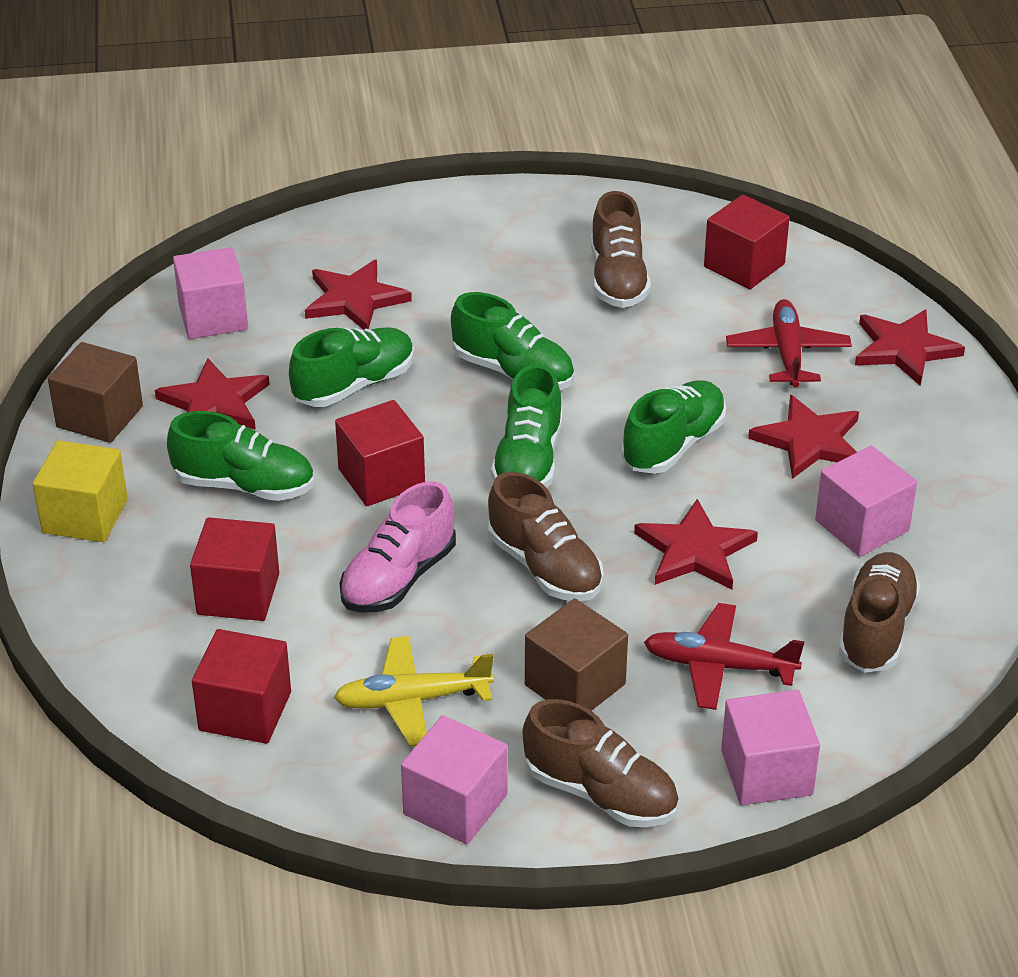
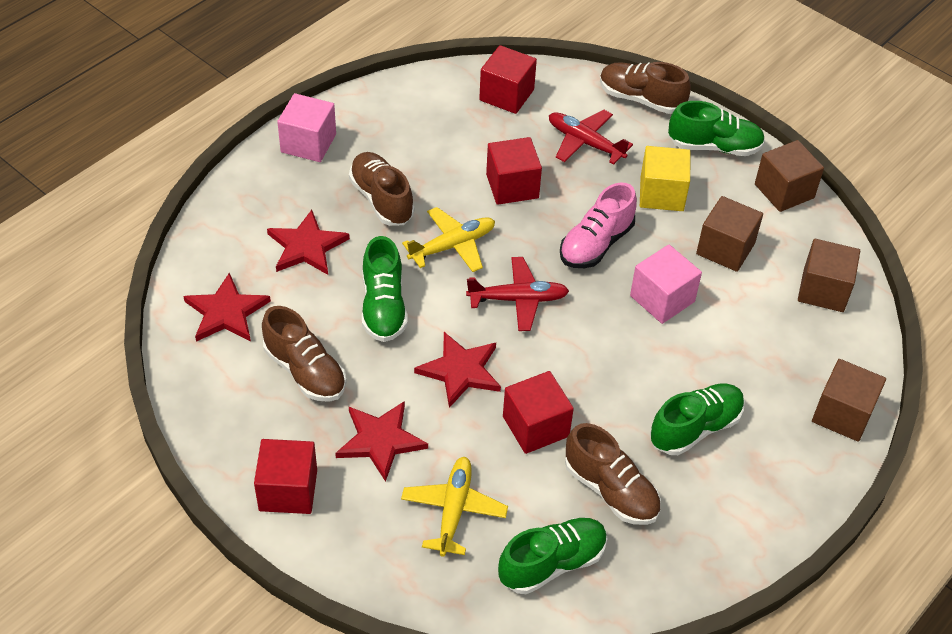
brown cube: 2 -> 4
green shoe: 5 -> 4
pink cube: 4 -> 2
red star: 5 -> 4
yellow plane: 1 -> 2

